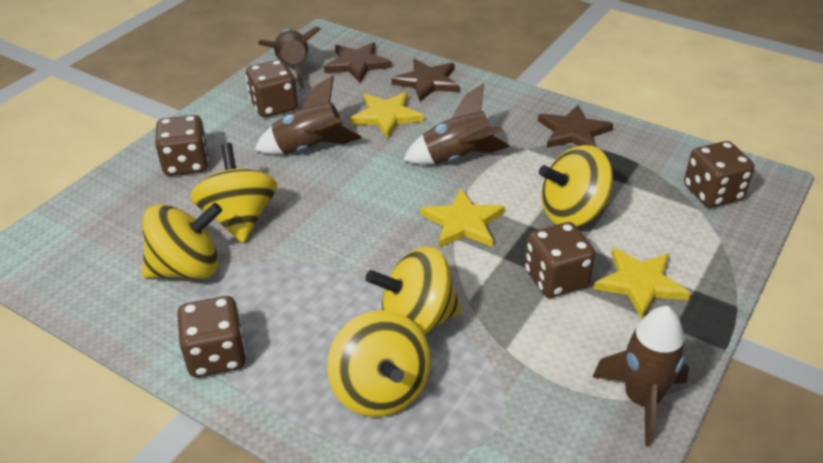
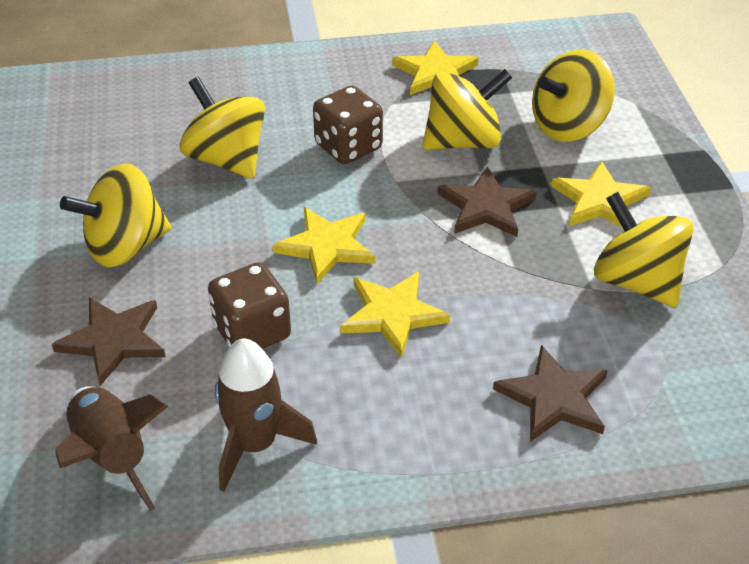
brown dice: 5 -> 2
brown rocket: 4 -> 2
yellow star: 3 -> 4

